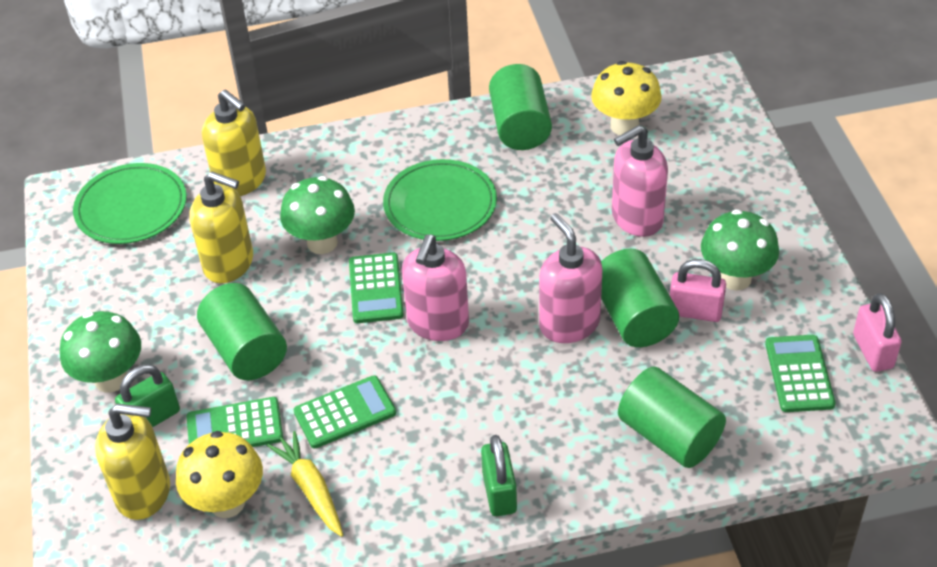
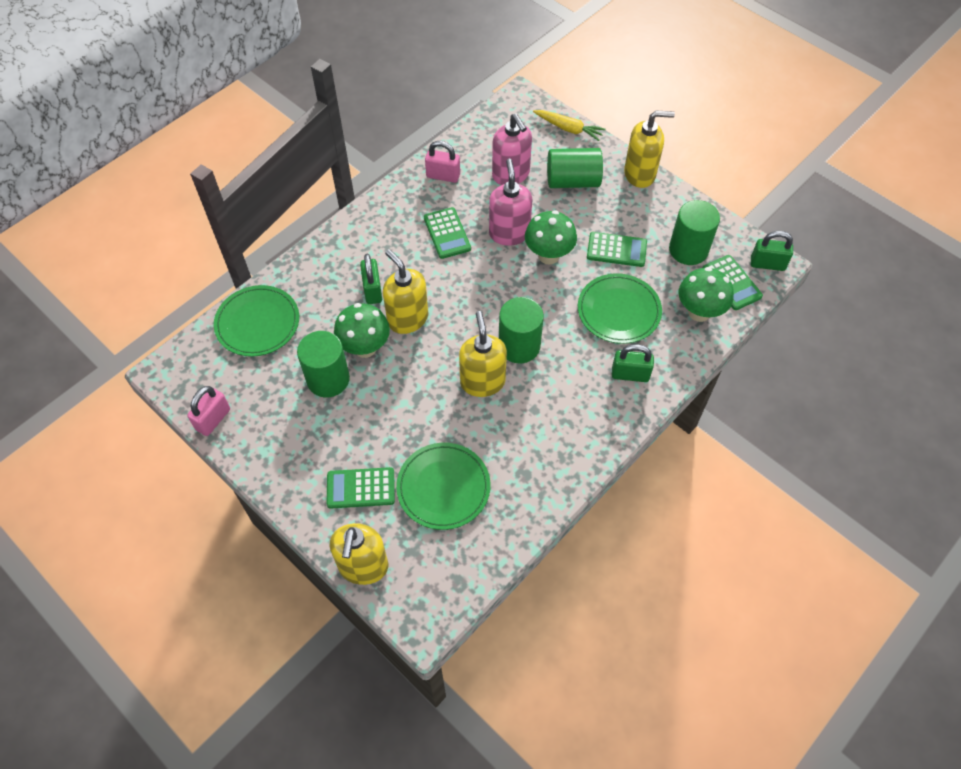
green padlock: 2 -> 3
green plate: 2 -> 3
pink soap dispenser: 3 -> 2
yellow mushroom: 2 -> 0
yellow soap dispenser: 3 -> 4

